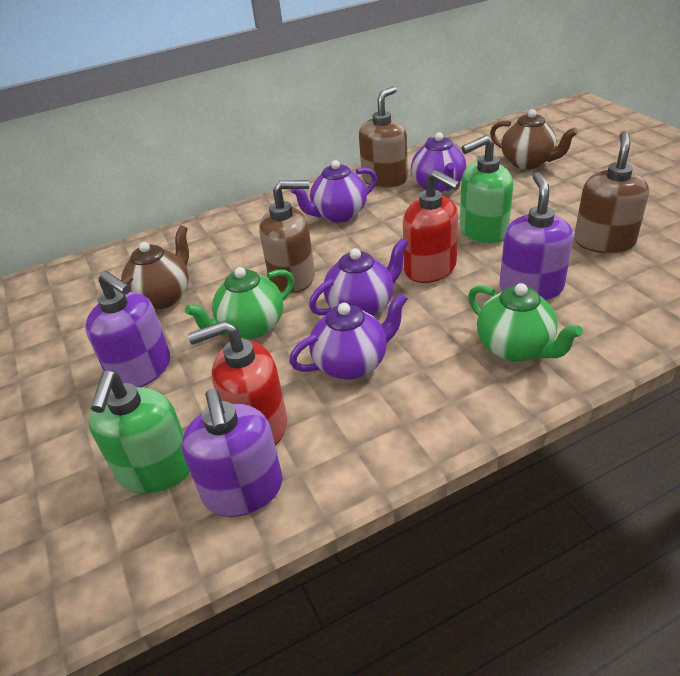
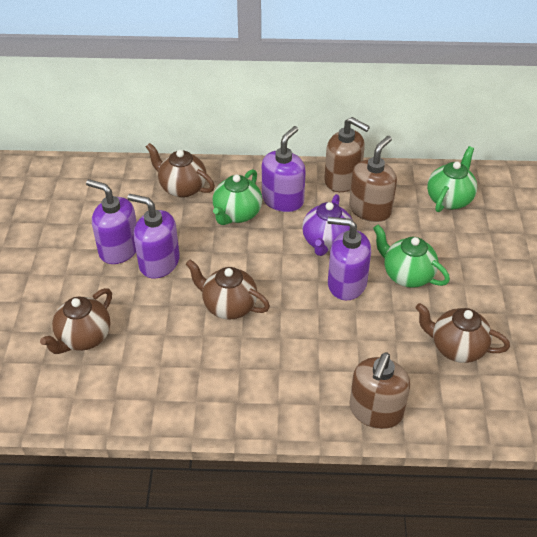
brown teapot: 2 -> 4
green soap dispenser: 2 -> 0
green teapot: 2 -> 3
purple soap dispenser: 3 -> 4
purple teapot: 4 -> 1
red soap dispenser: 2 -> 0

